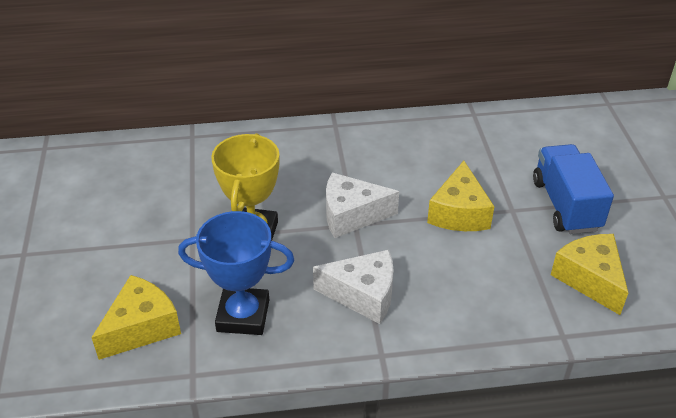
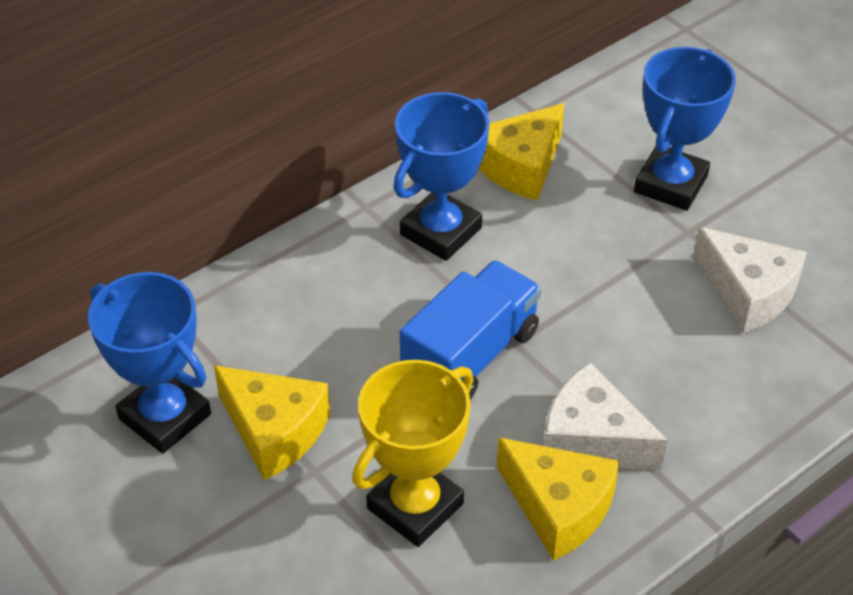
blue trophy: 1 -> 3

